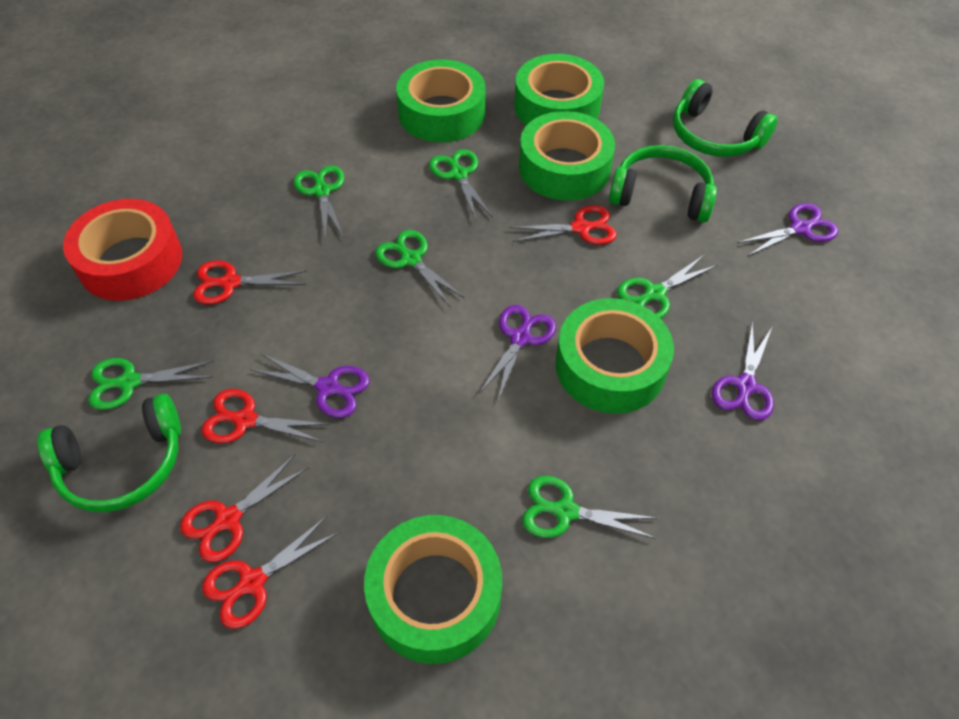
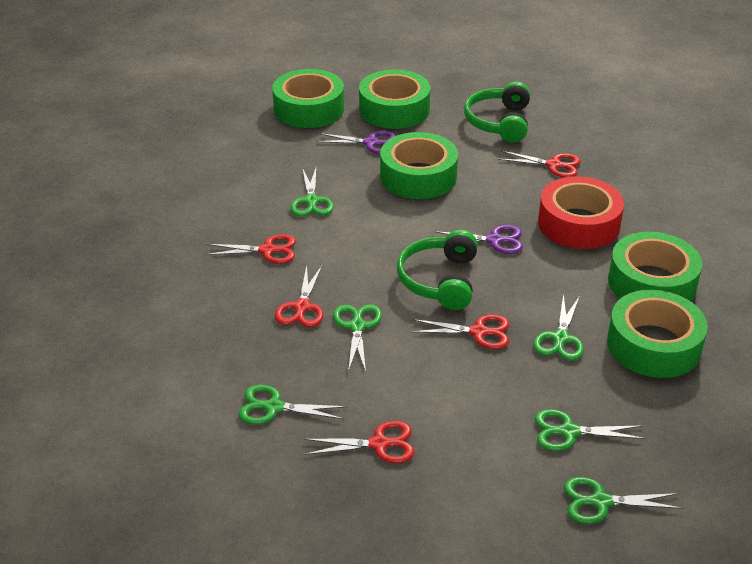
green headphones: 3 -> 2
purple scissors: 4 -> 2

